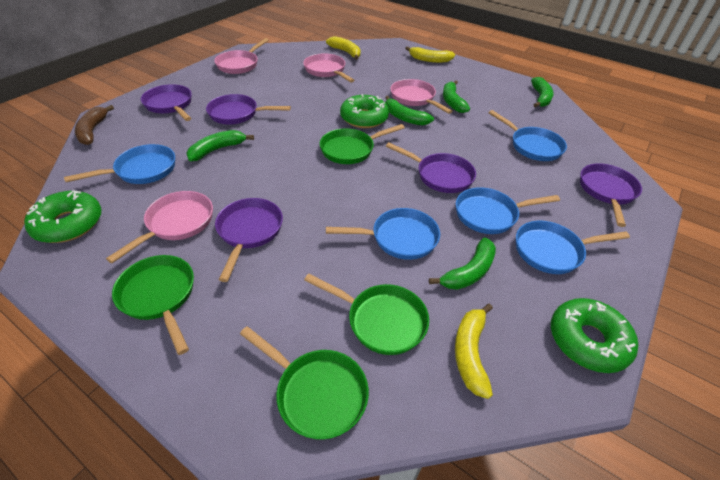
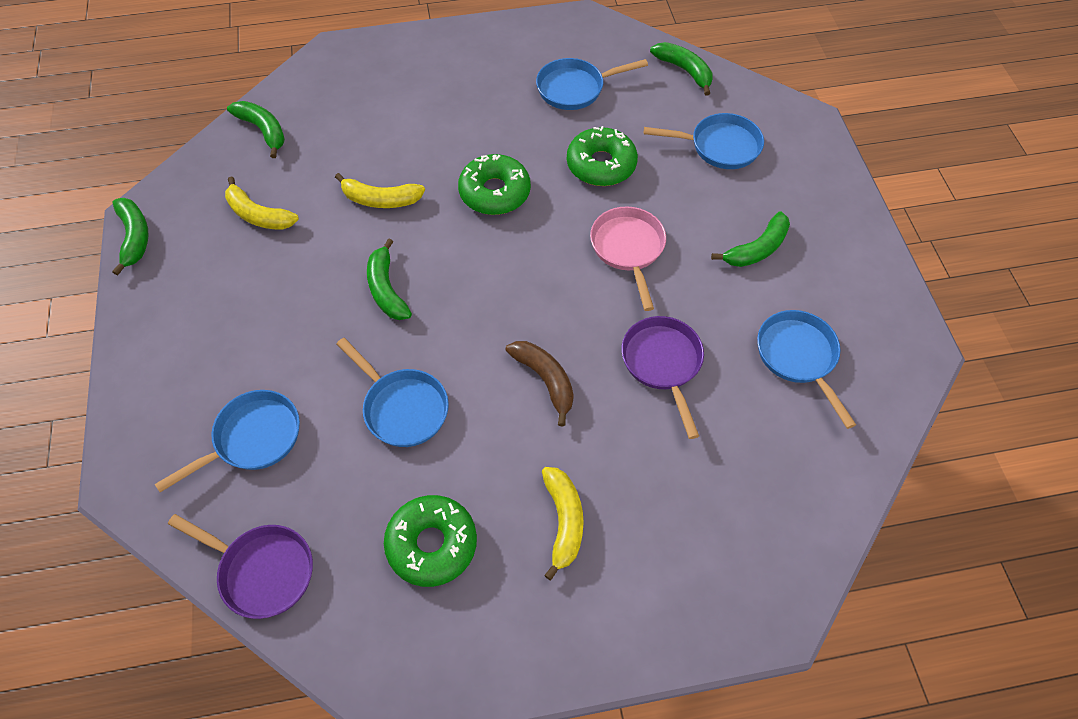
green pan: 4 -> 0
pink pan: 4 -> 1
purple pan: 5 -> 2

